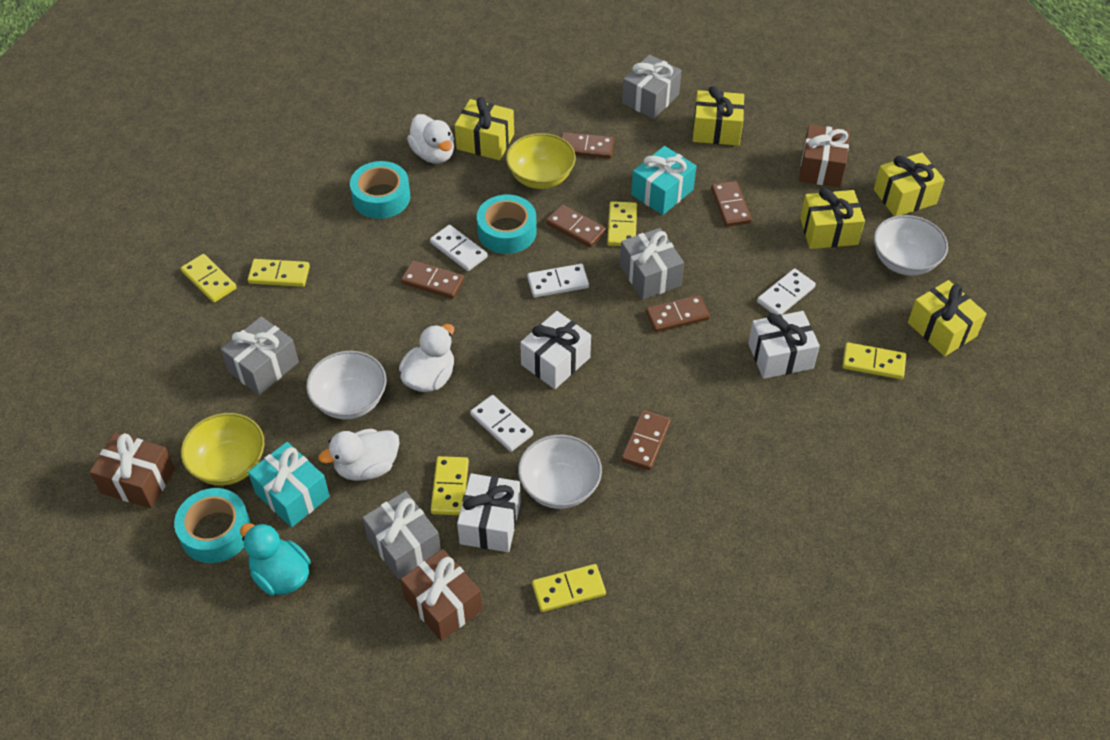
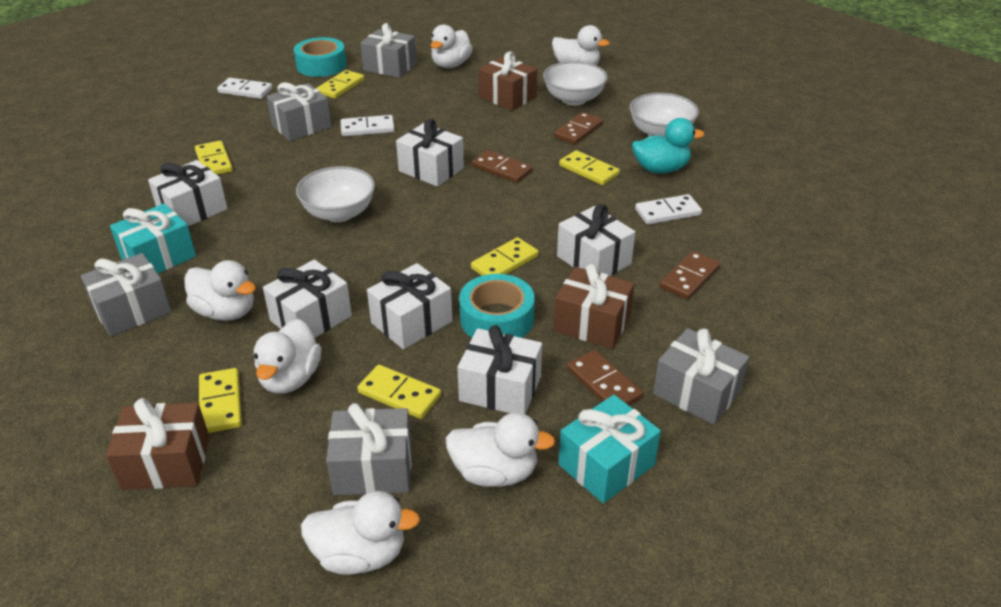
brown domino: 6 -> 4
grey gift: 4 -> 5
turquoise tape: 3 -> 2
white domino: 4 -> 3
white duck: 3 -> 6
white gift: 3 -> 6
yellow bowl: 2 -> 0
yellow gift: 5 -> 0

